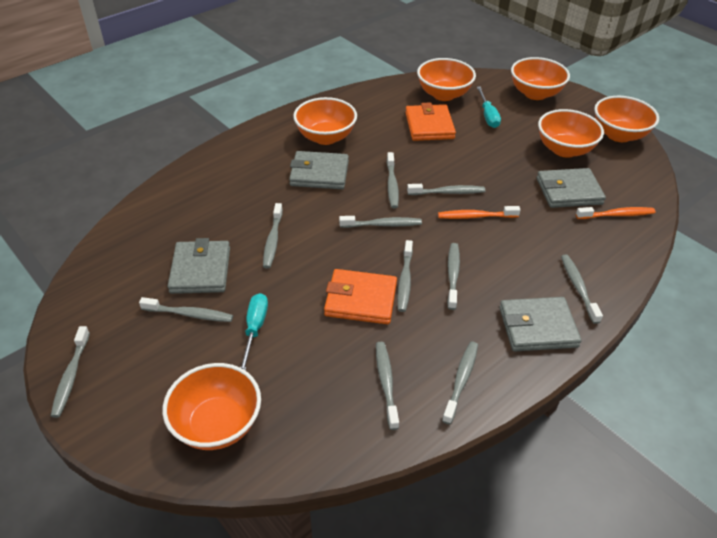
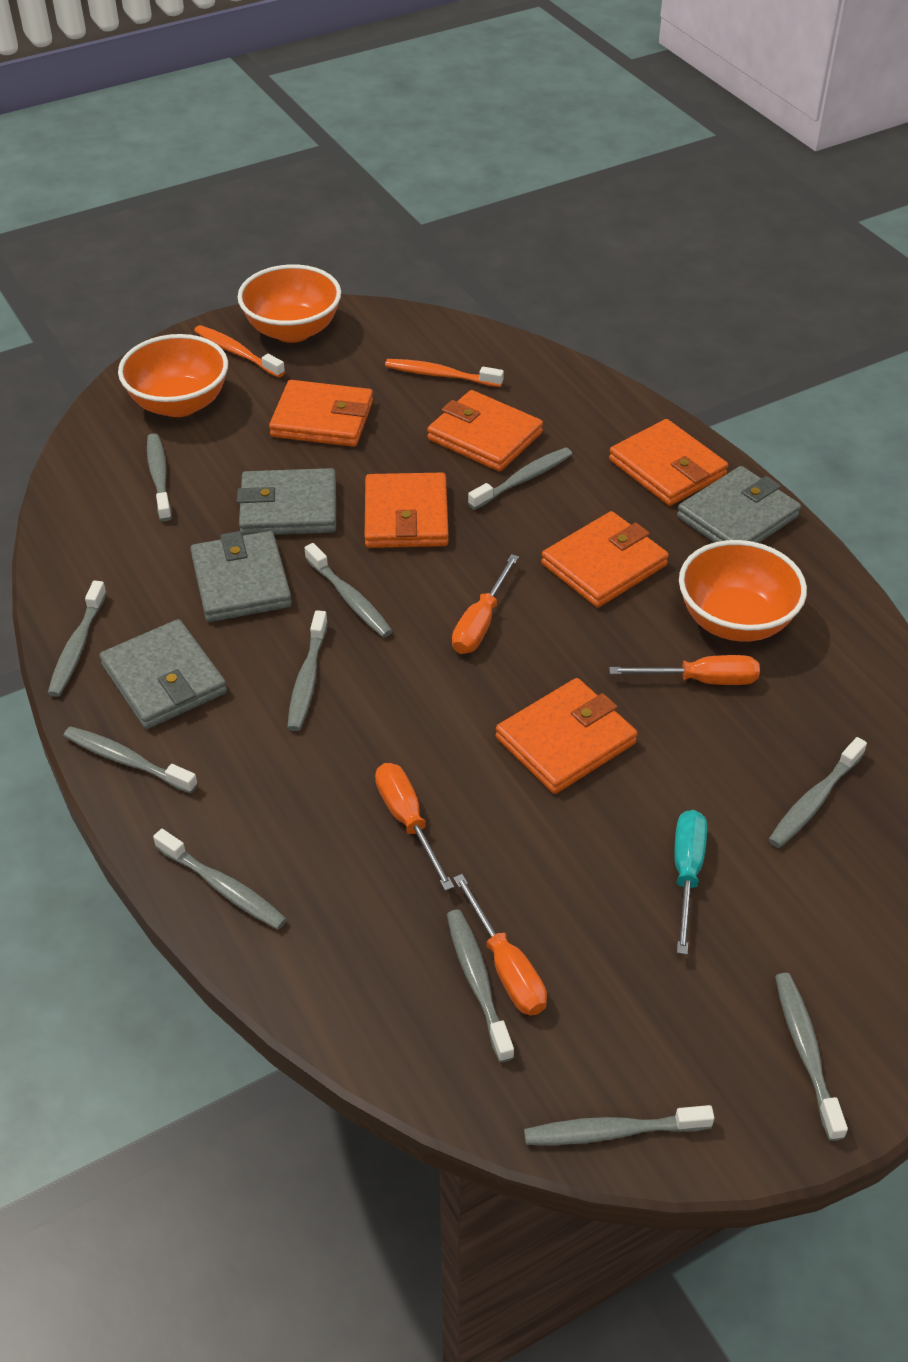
orange bowl: 6 -> 3
orange screwdriver: 0 -> 4
orange wallet: 2 -> 6
turquoise screwdriver: 2 -> 1

